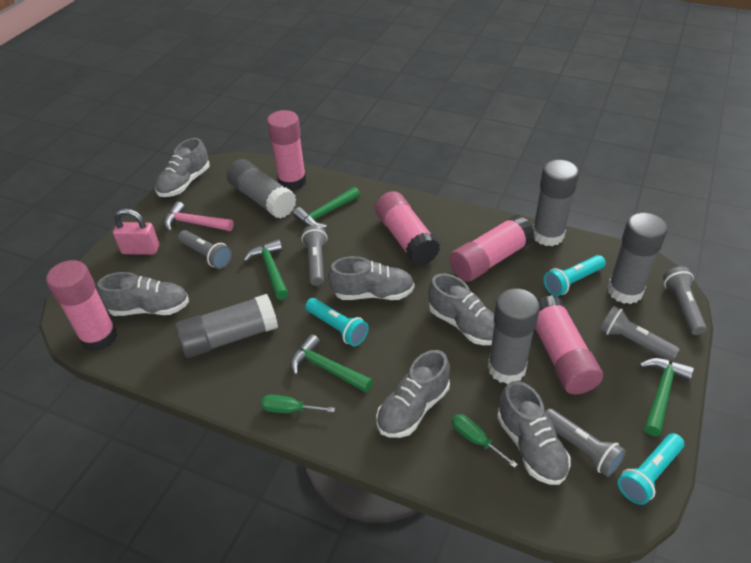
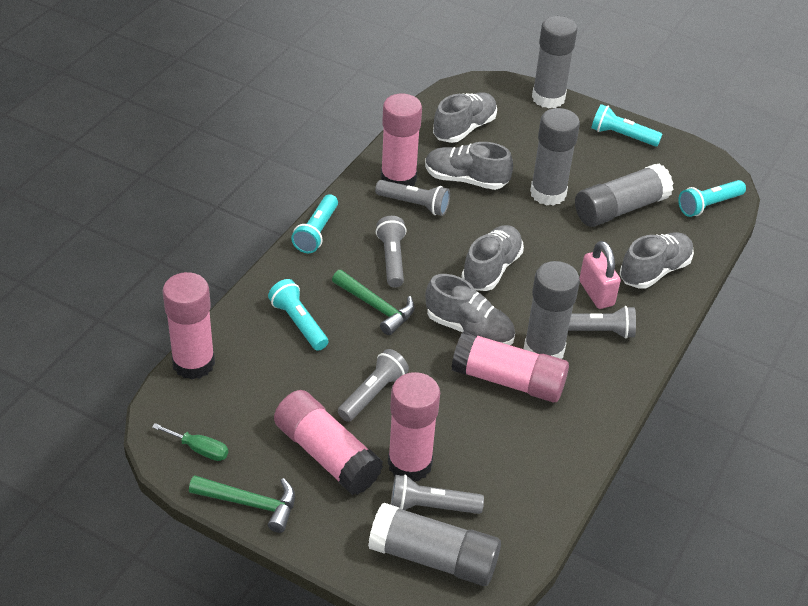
green hammer: 4 -> 2
green screwdriver: 2 -> 1
grey shoe: 6 -> 5
pink hammer: 1 -> 0
turquoise flashlight: 3 -> 4

